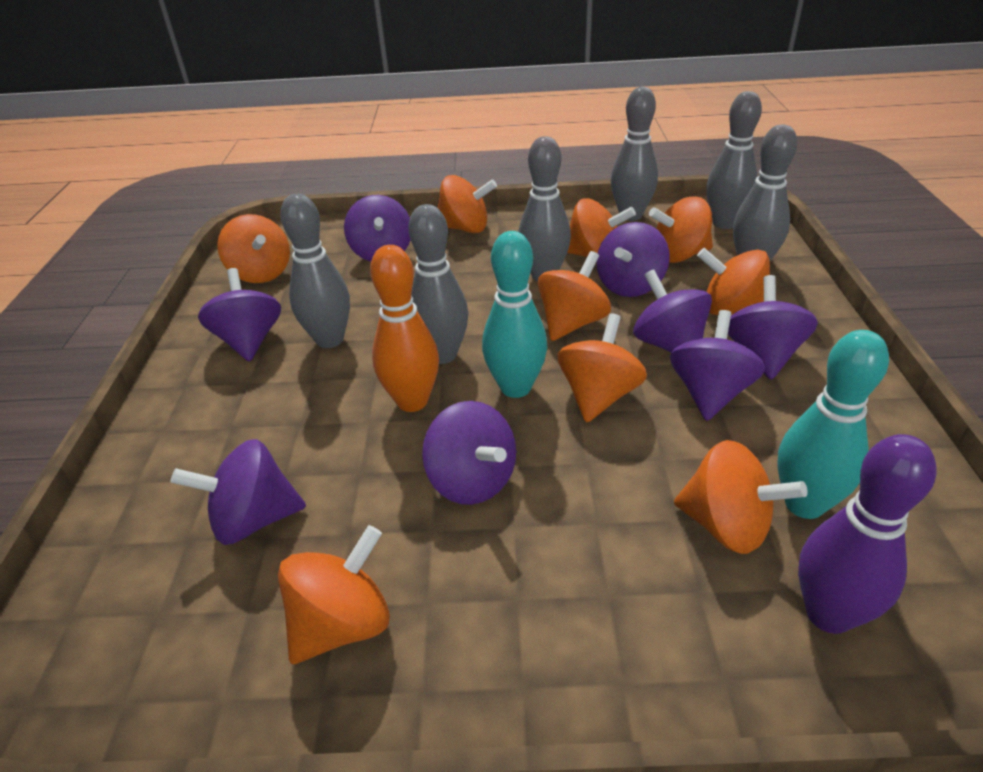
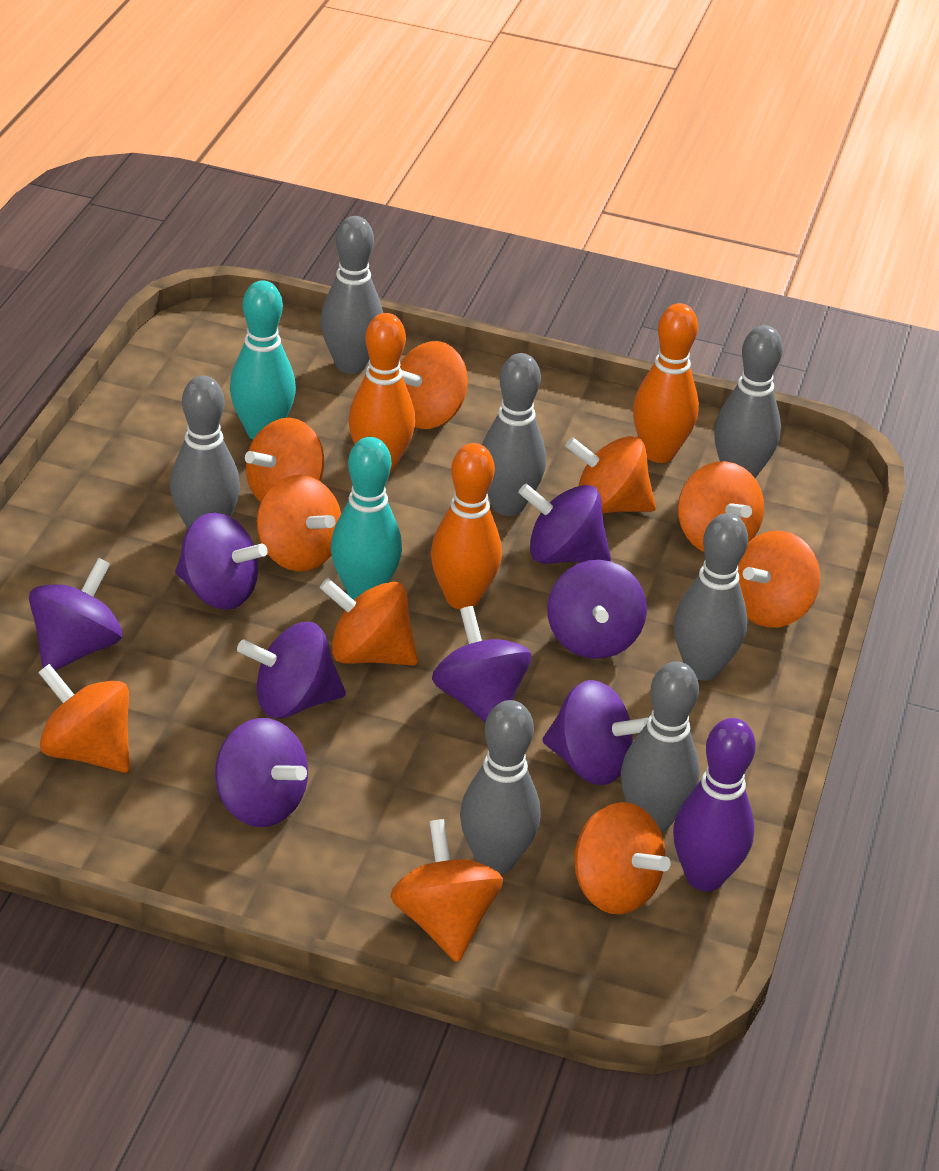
grey bowling pin: 6 -> 7
orange bowling pin: 1 -> 3
orange spinning top: 9 -> 10

